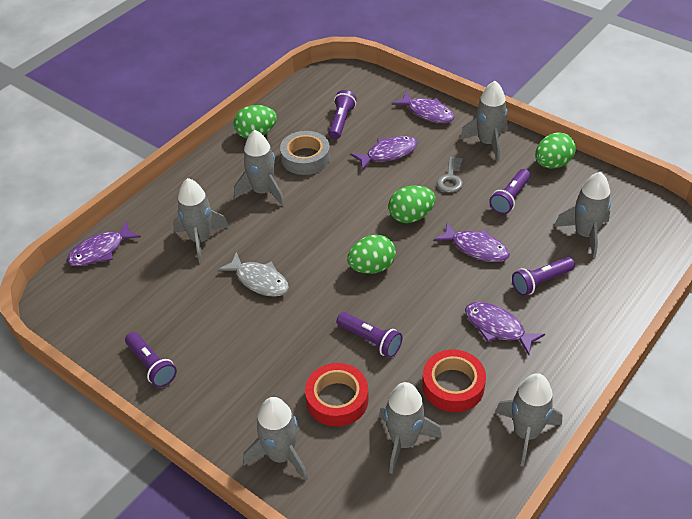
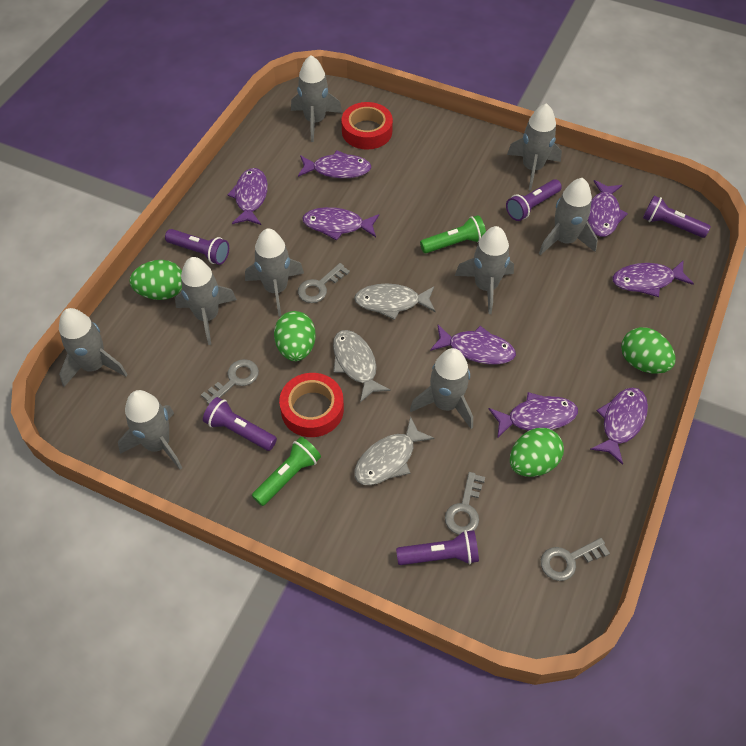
green flashlight: 0 -> 2
grey fish: 1 -> 3
grey key: 1 -> 4
grey rocket: 7 -> 9
grey tape: 1 -> 0
purple fish: 5 -> 8

